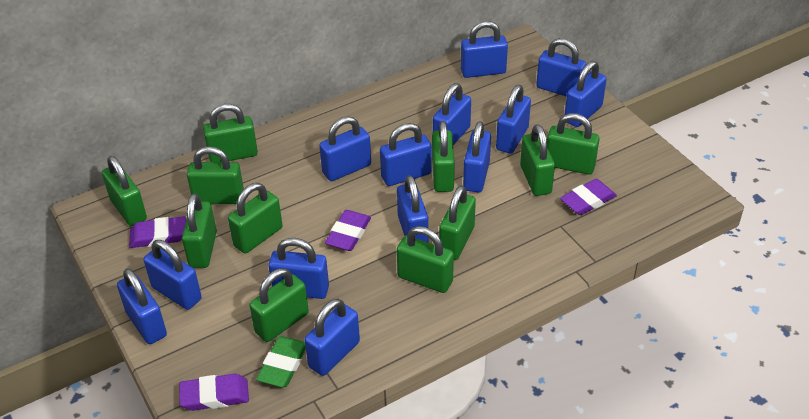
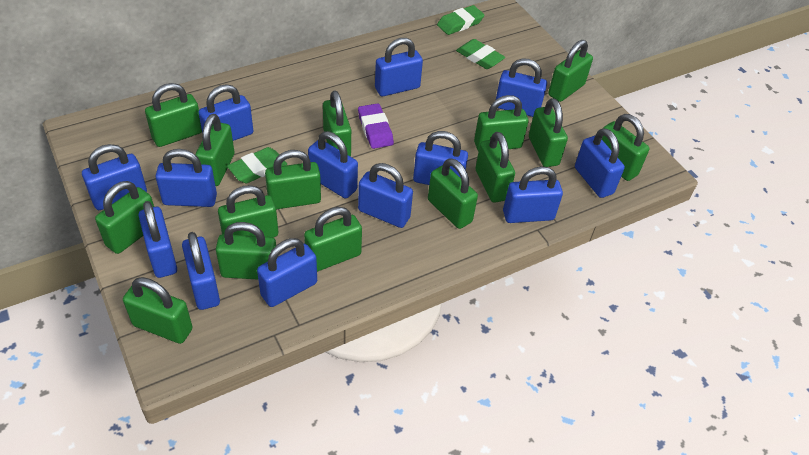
green eraser: 1 -> 3
green padlock: 11 -> 15
purple eraser: 4 -> 1

